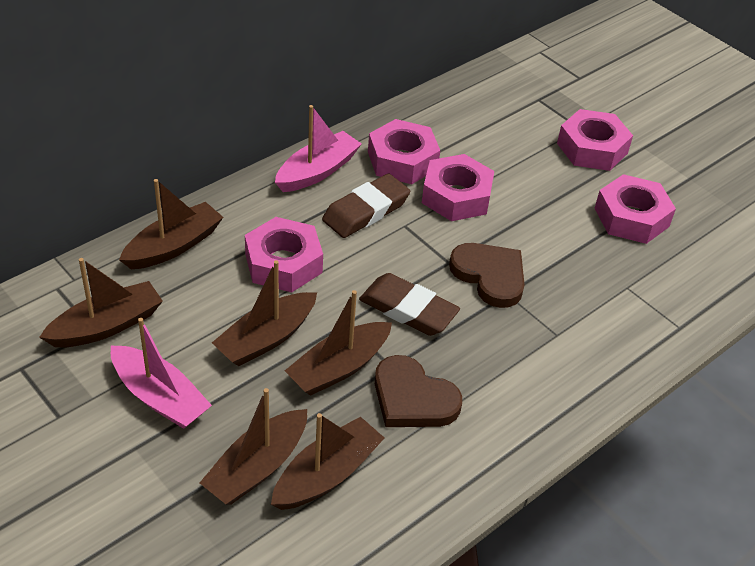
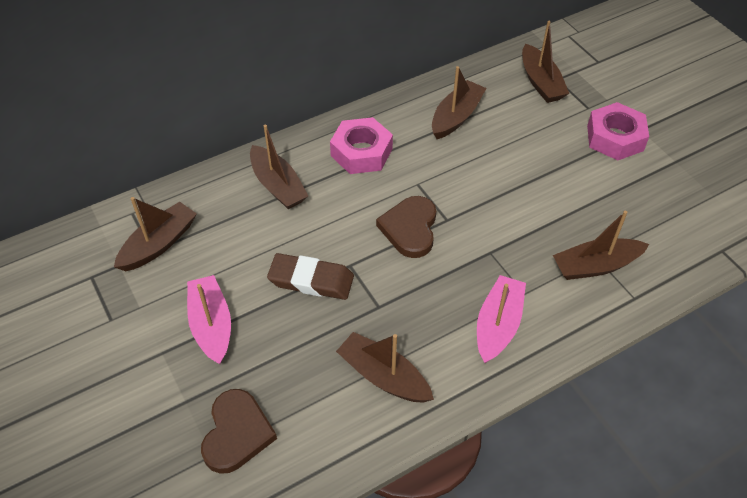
brown eraser: 2 -> 1
pink nut: 5 -> 2

